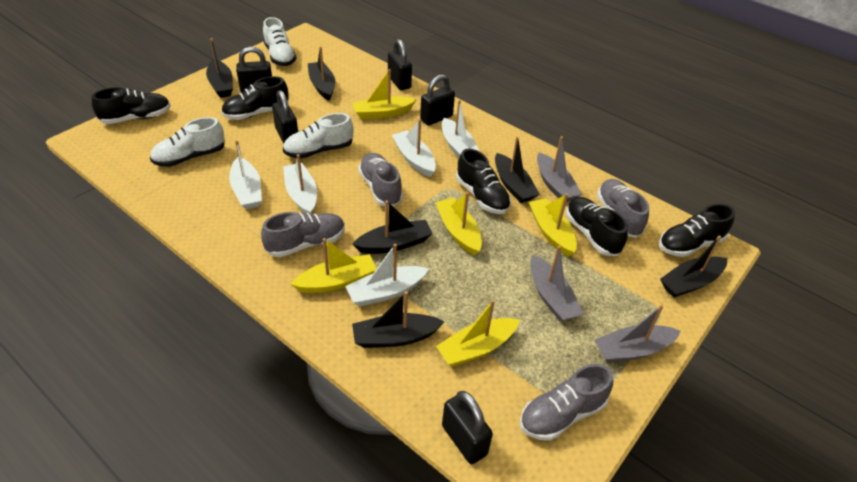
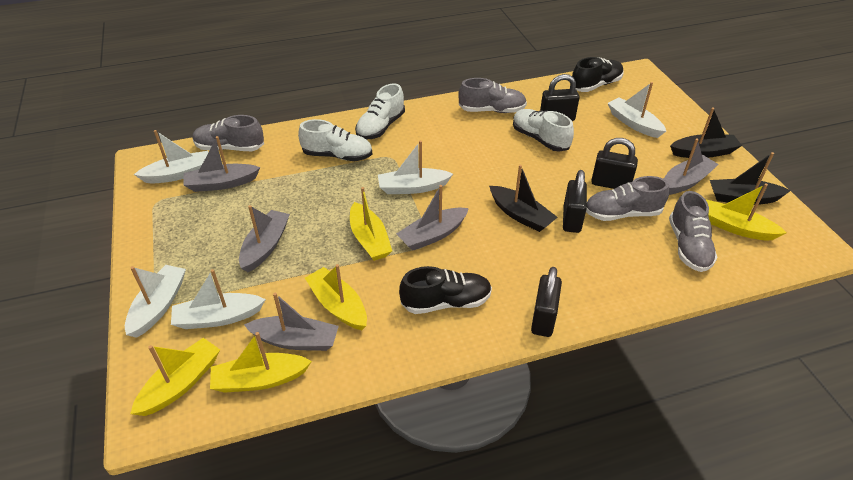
black boat: 6 -> 3
black padlock: 5 -> 4
black shoe: 5 -> 2
grey boat: 3 -> 5

